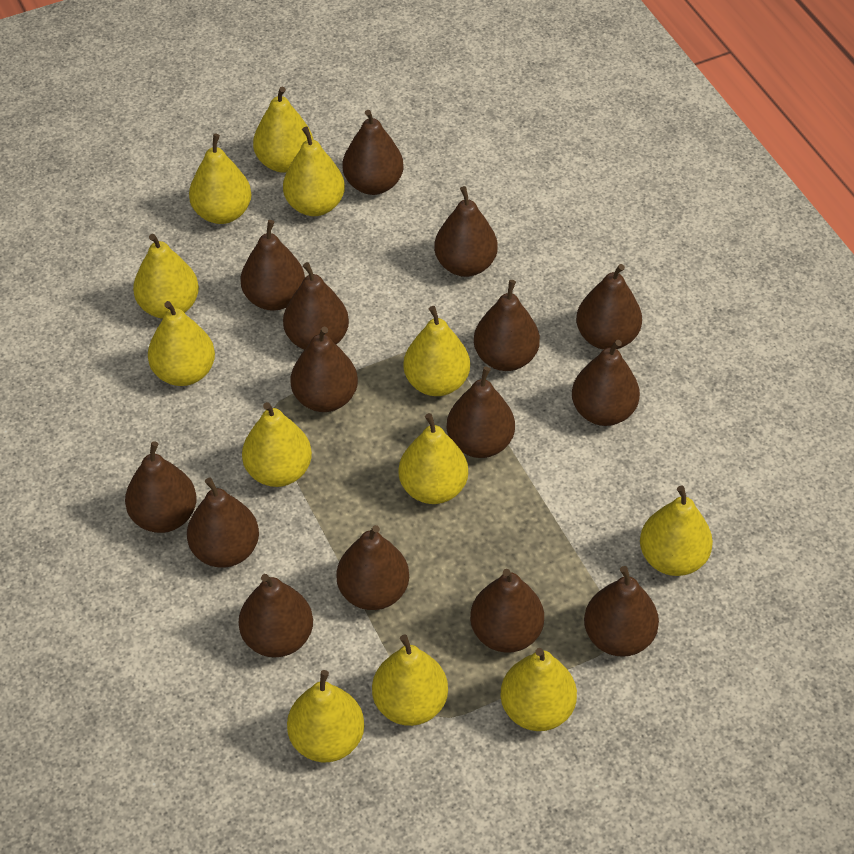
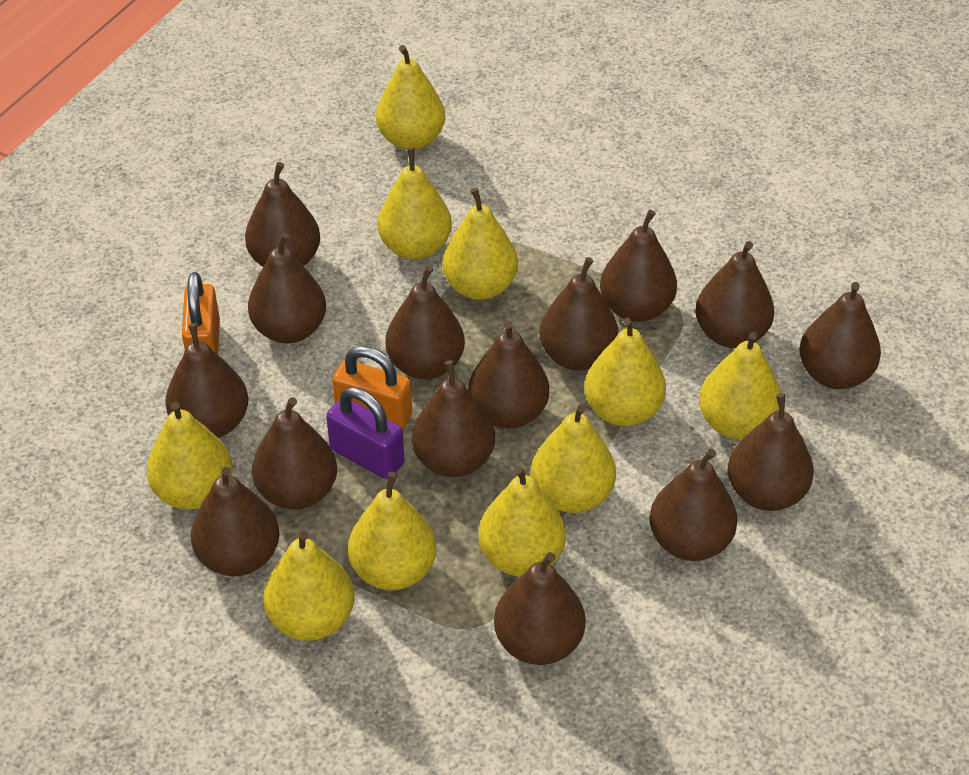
orange padlock: 0 -> 2
purple padlock: 0 -> 1
yellow pear: 12 -> 10

